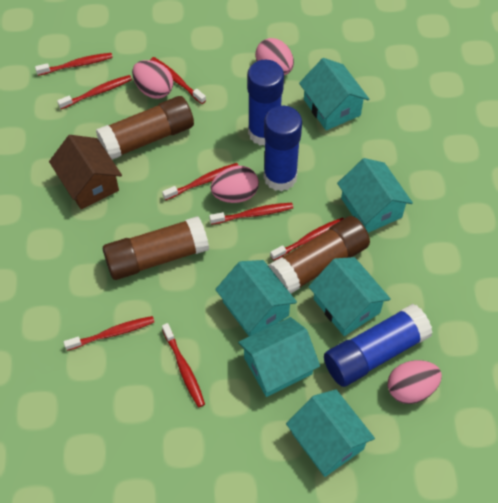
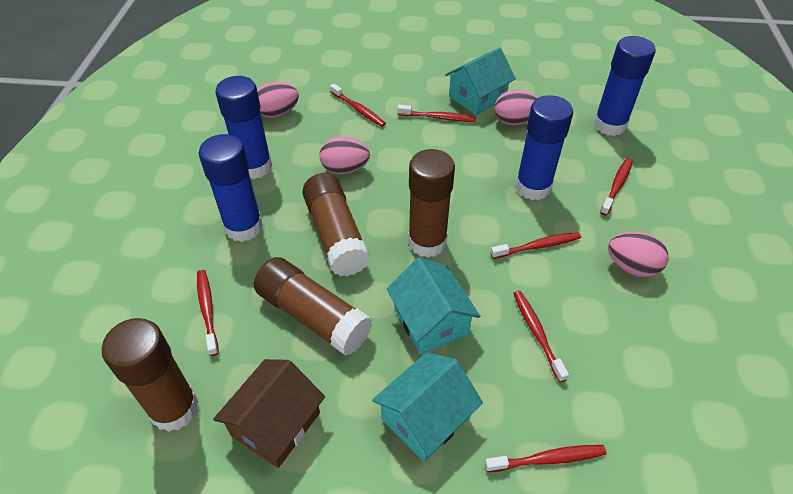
blue glue stick: 3 -> 4
brown glue stick: 3 -> 4
red toothbrush: 8 -> 7
turquoise house: 6 -> 3

